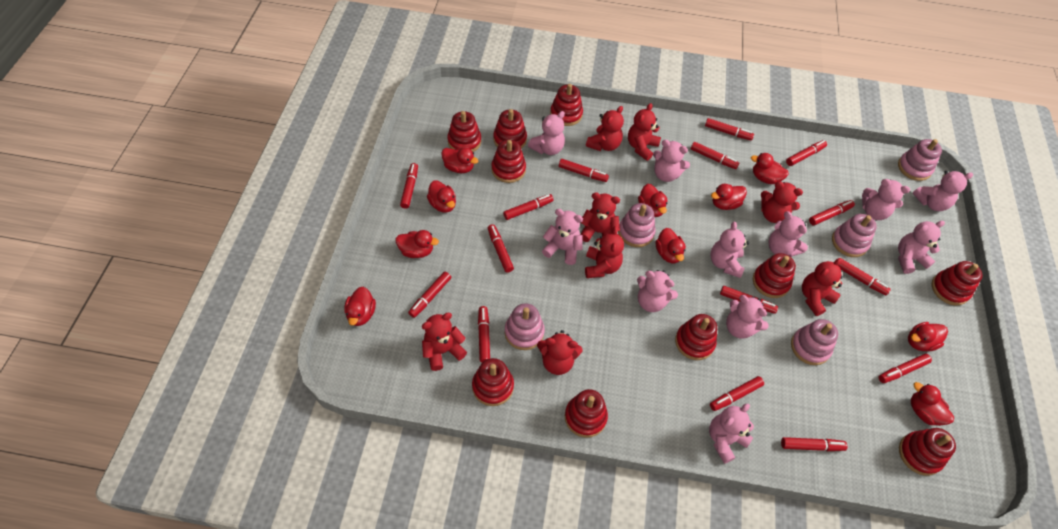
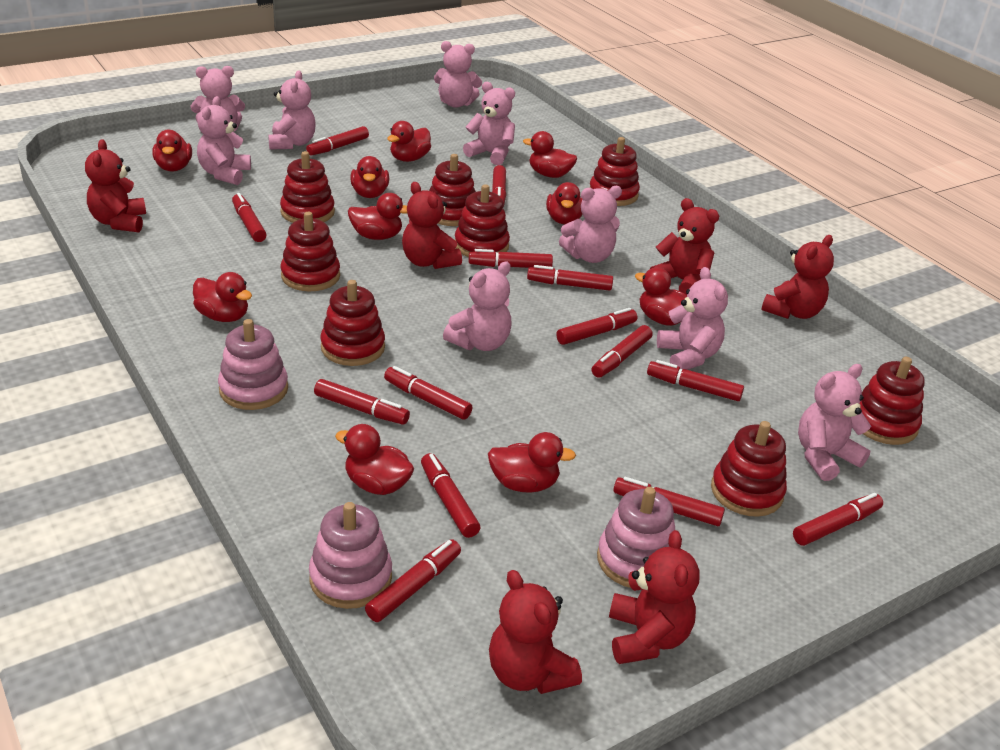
pink stacking toy: 5 -> 3
pink teddy bear: 11 -> 9
red marker: 15 -> 14
red stacking toy: 10 -> 8
red teddy bear: 8 -> 6

